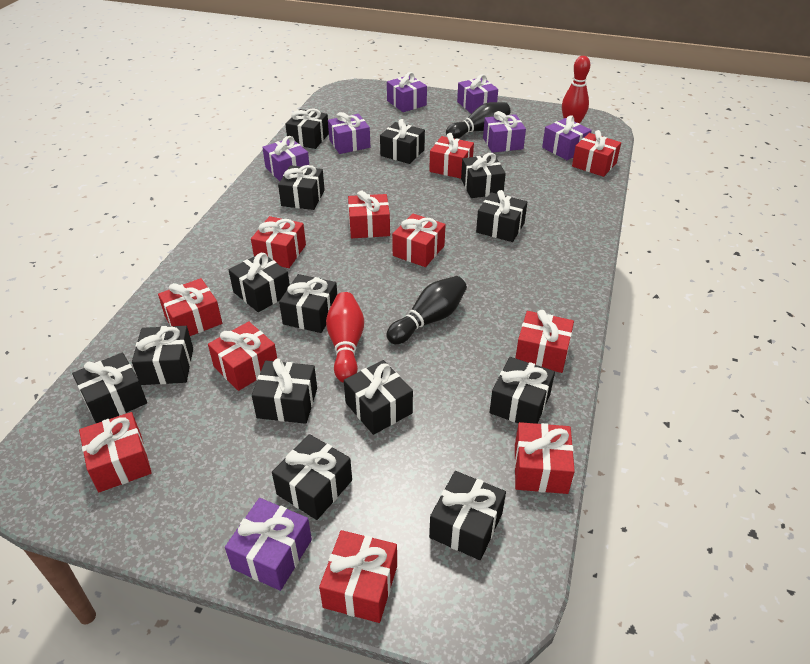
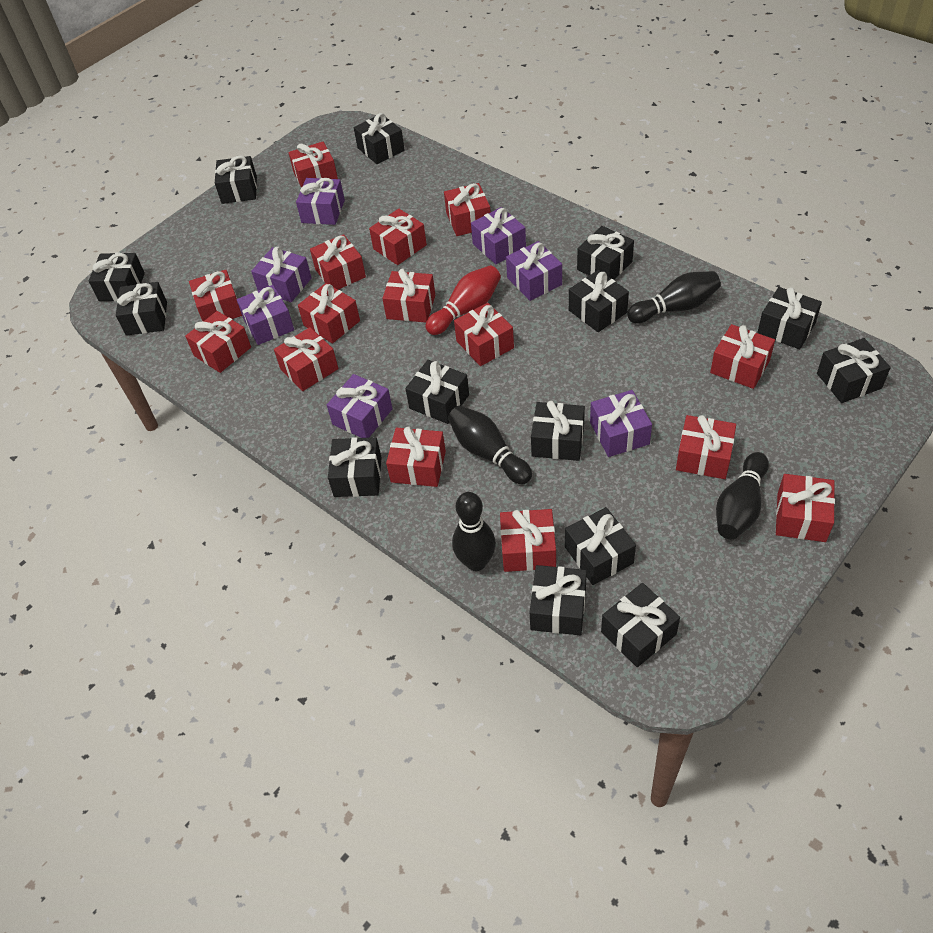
black bowling pin: 2 -> 4
red bowling pin: 2 -> 1
red gift: 11 -> 15

